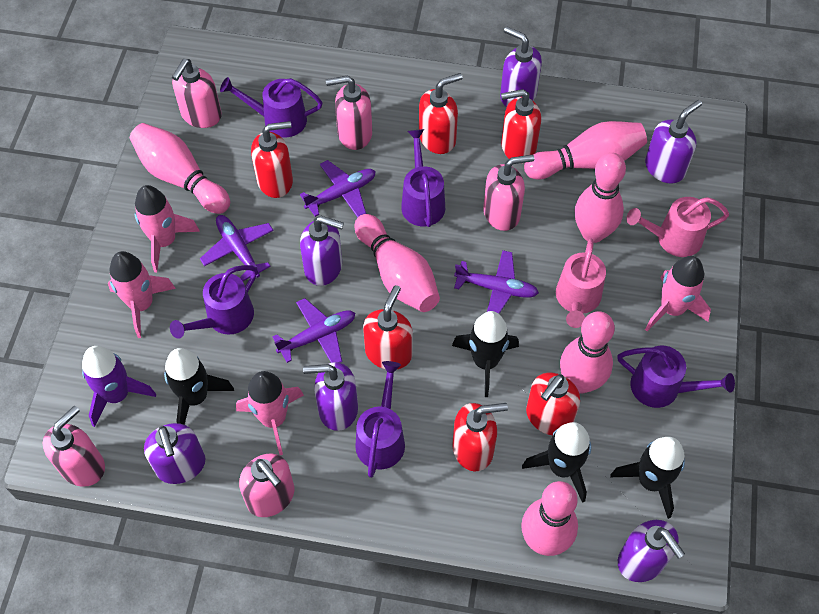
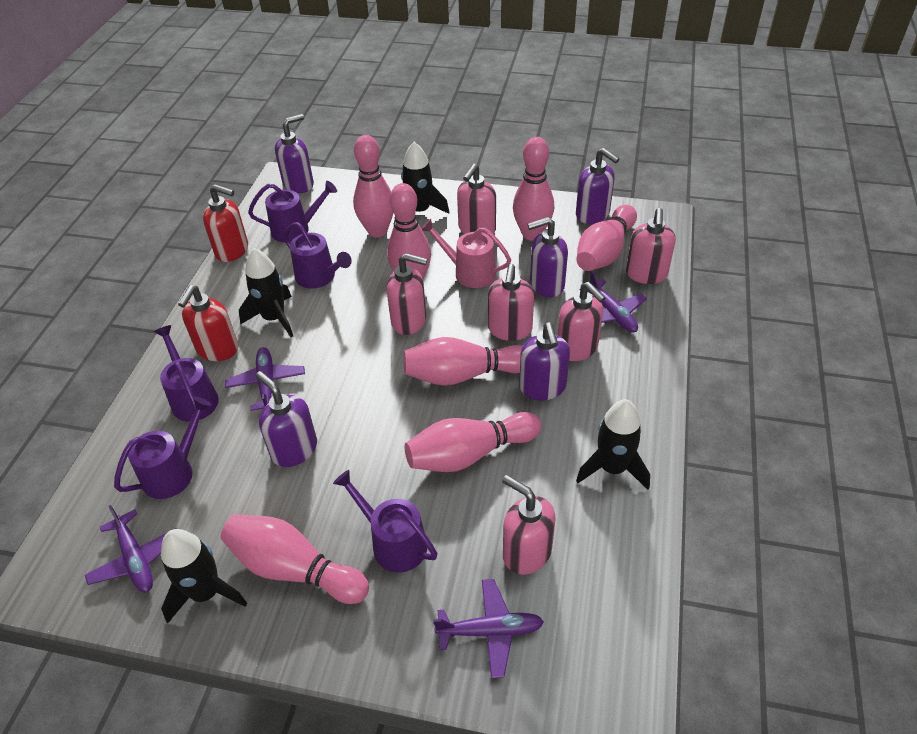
pink bowling pin: 6 -> 7
pink rocket: 4 -> 0
pink soap dispenser: 5 -> 6
pink watering can: 2 -> 1
purple rocket: 1 -> 0
purple soap dispenser: 6 -> 5
red soap dispenser: 6 -> 2

